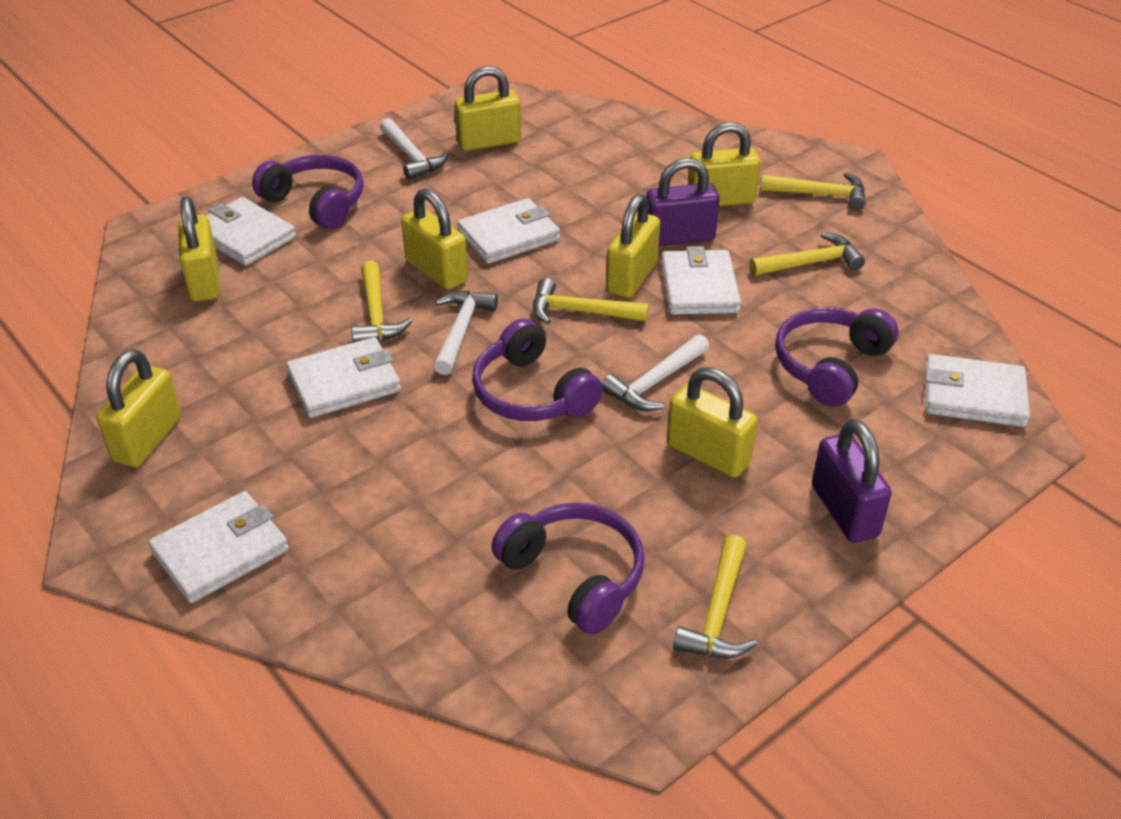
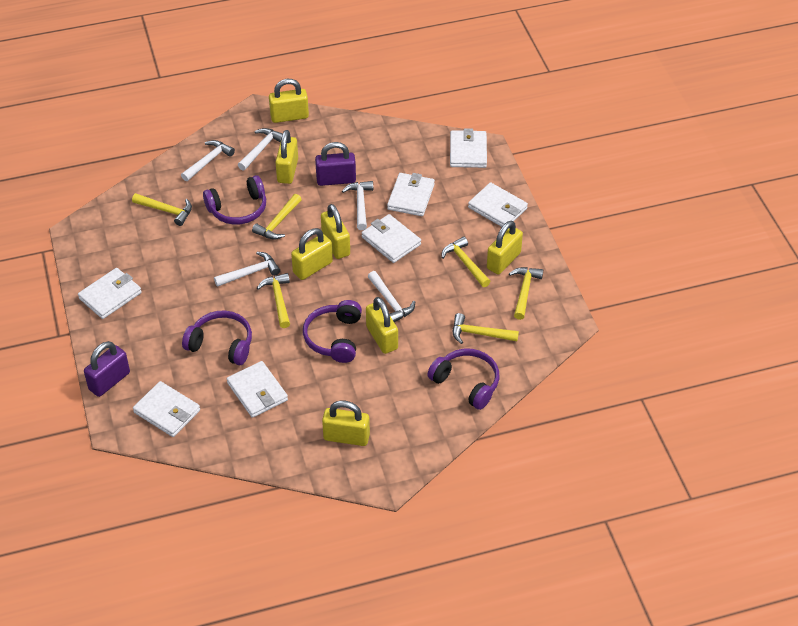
white hammer: 3 -> 5
white wallet: 6 -> 7
yellow hammer: 5 -> 6

